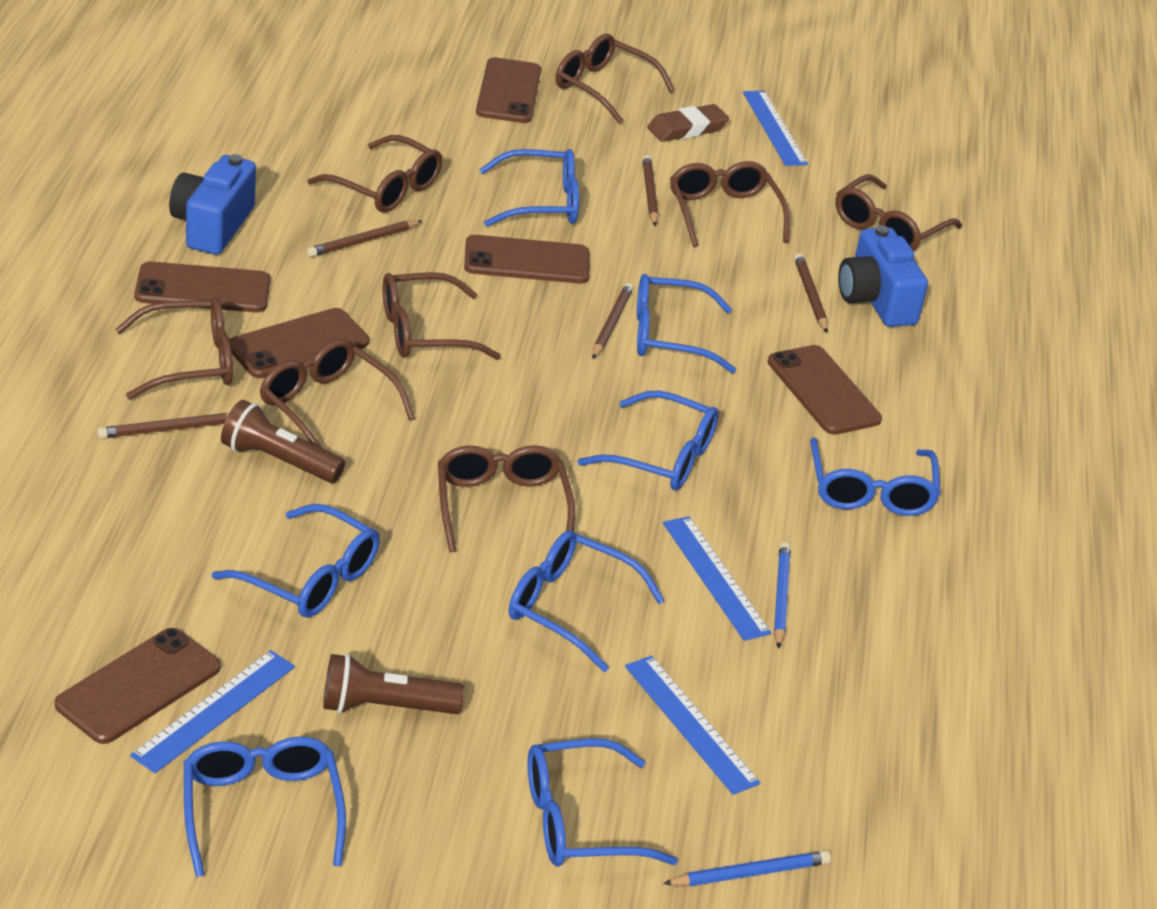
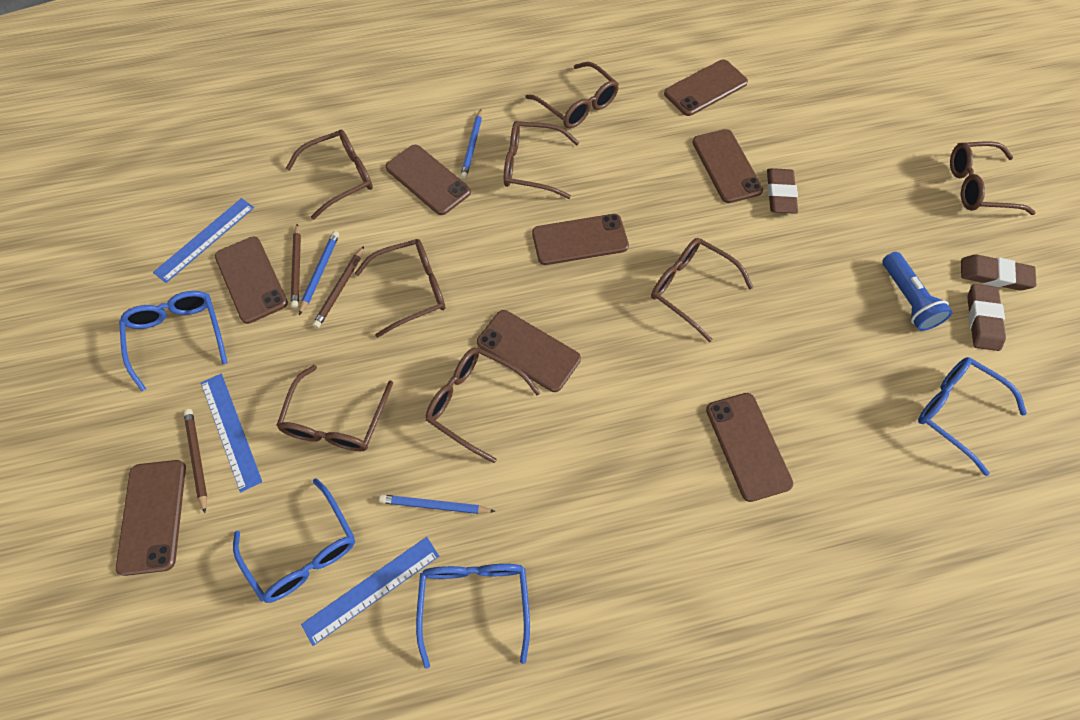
blue camera: 2 -> 0
blue flashlight: 0 -> 1
blue glasses: 8 -> 4
blue pencil: 2 -> 3
blue ruler: 4 -> 3
brown eraser: 1 -> 3
brown flashlight: 2 -> 0
brown pencil: 5 -> 3
brown phone: 6 -> 8

